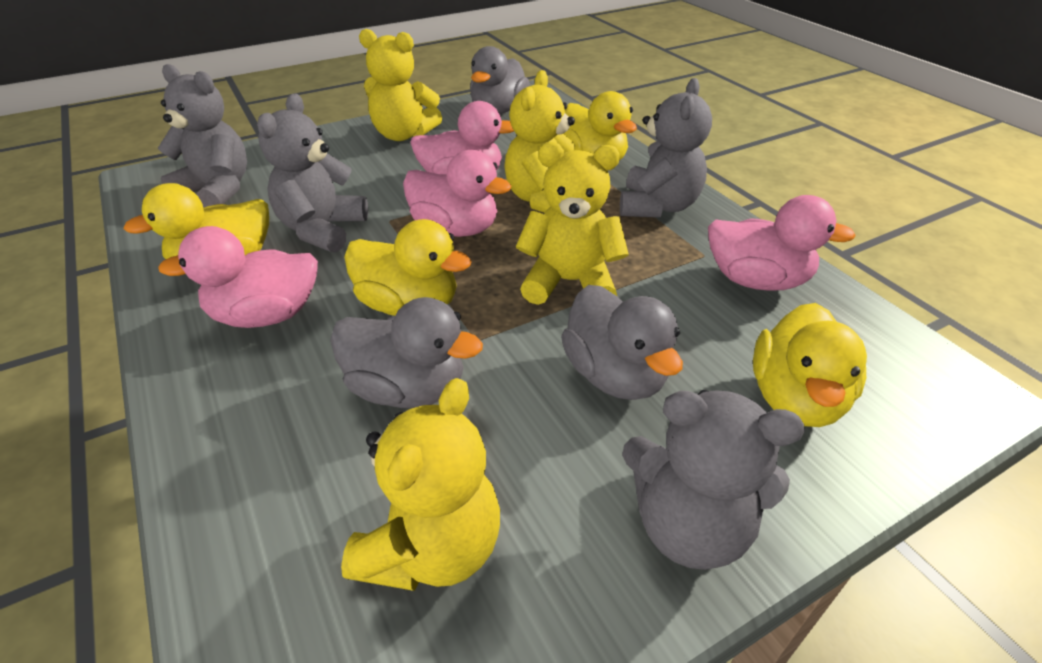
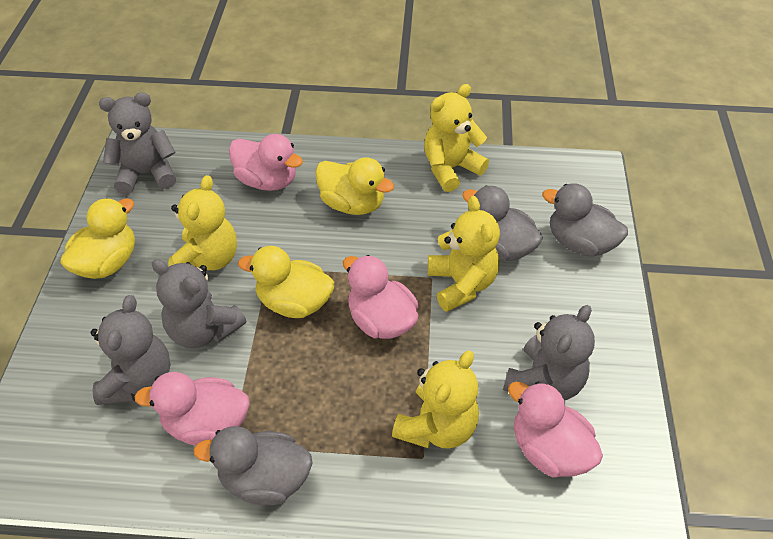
yellow duck: 4 -> 3

